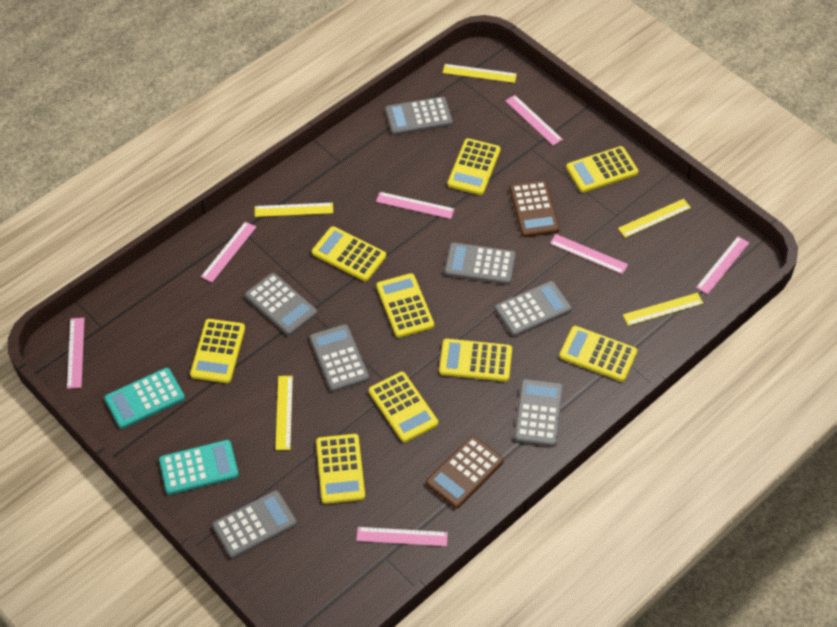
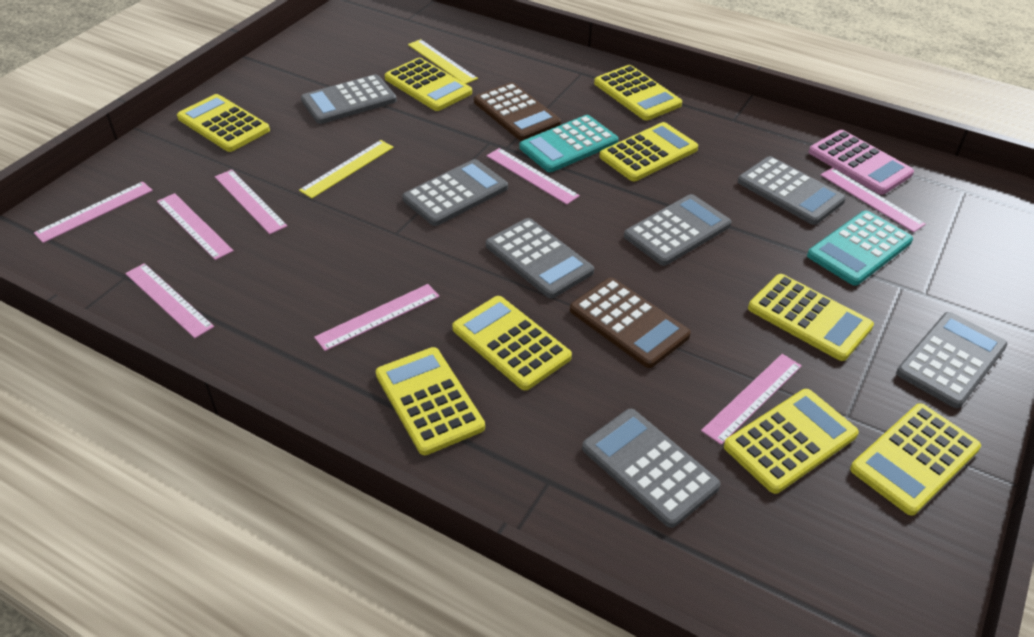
pink calculator: 0 -> 1
pink ruler: 7 -> 8
yellow ruler: 5 -> 2

